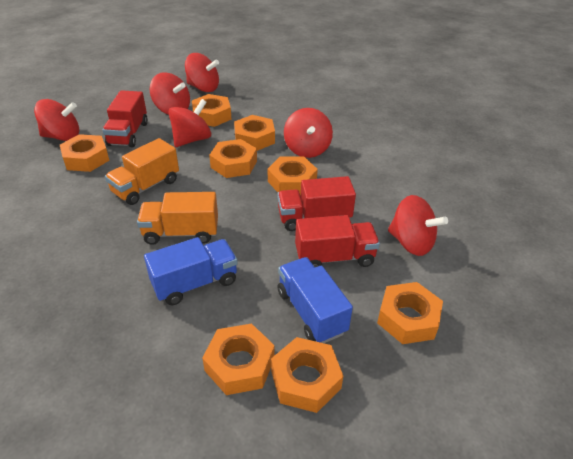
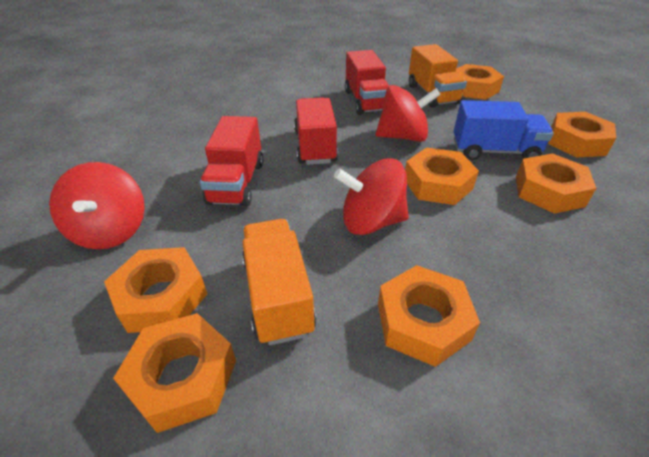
blue truck: 2 -> 1
orange nut: 8 -> 7
red spinning top: 6 -> 3

